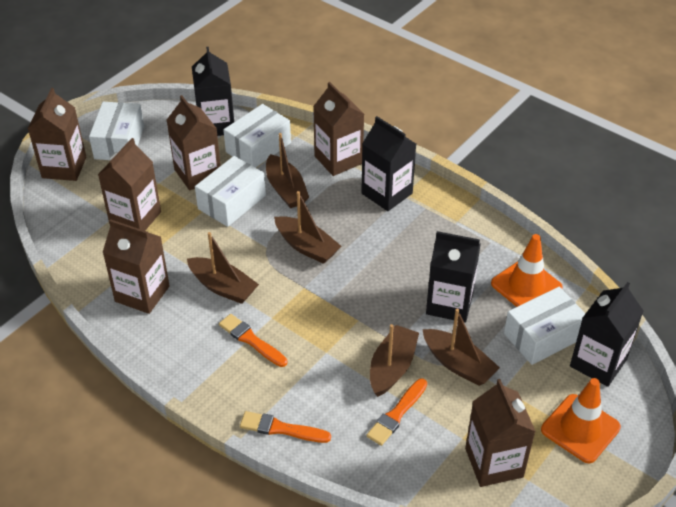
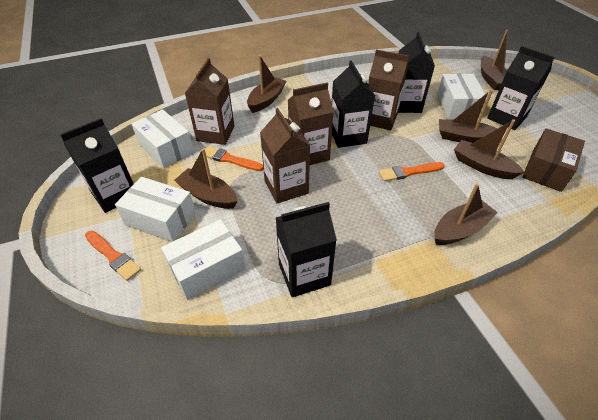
black carton: 4 -> 5
brown boat: 5 -> 6
brown box: 0 -> 1
brown carton: 6 -> 4
orange traffic cone: 2 -> 0

